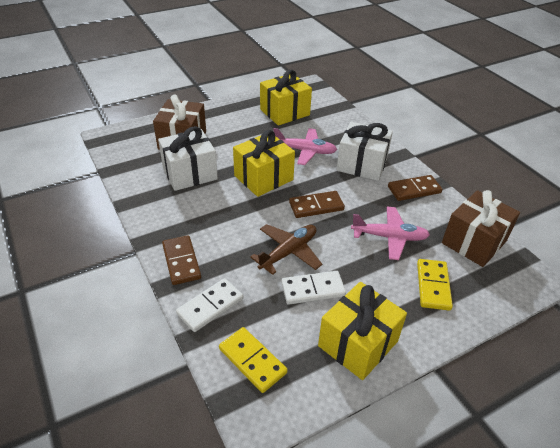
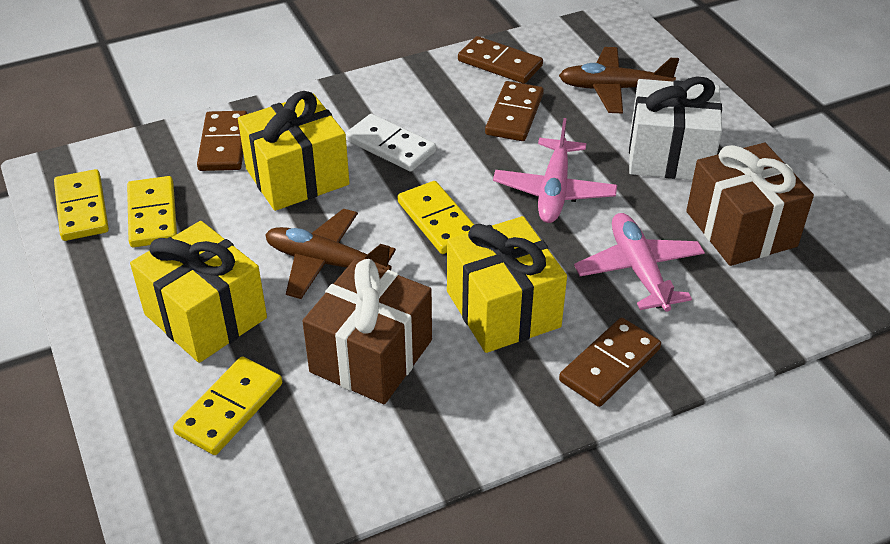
brown domino: 3 -> 4
brown plane: 1 -> 2
white domino: 2 -> 1
white gift: 2 -> 1
yellow domino: 2 -> 4

